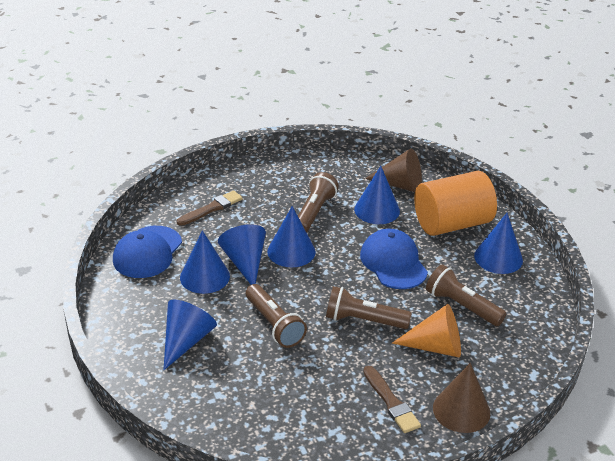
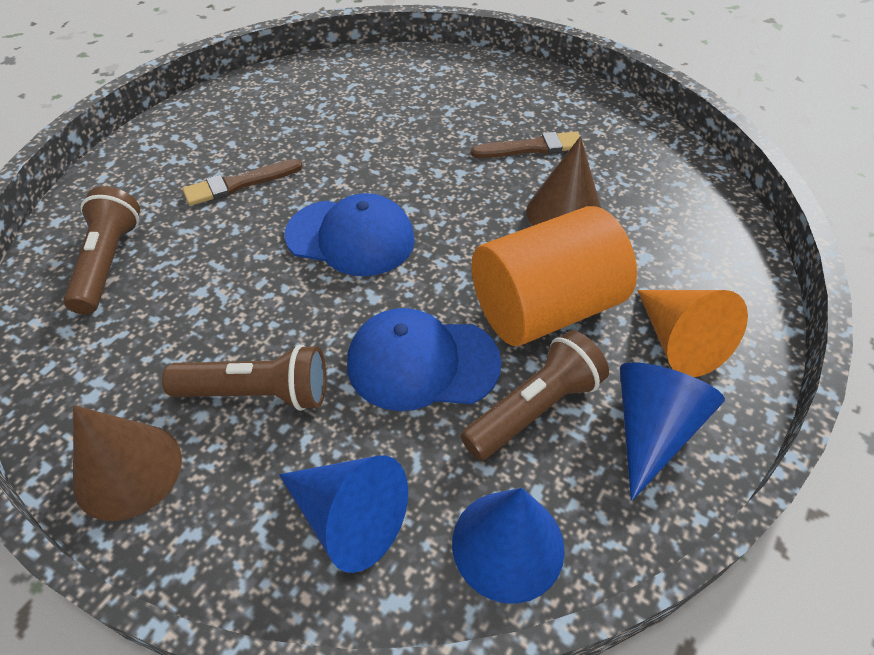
blue cone: 6 -> 3
brown flashlight: 4 -> 3

